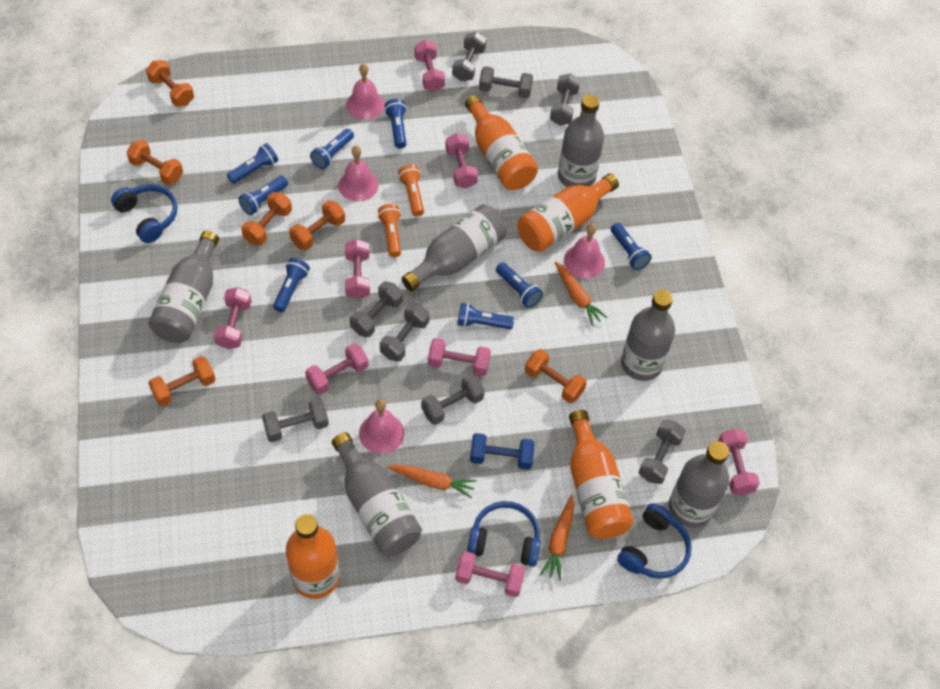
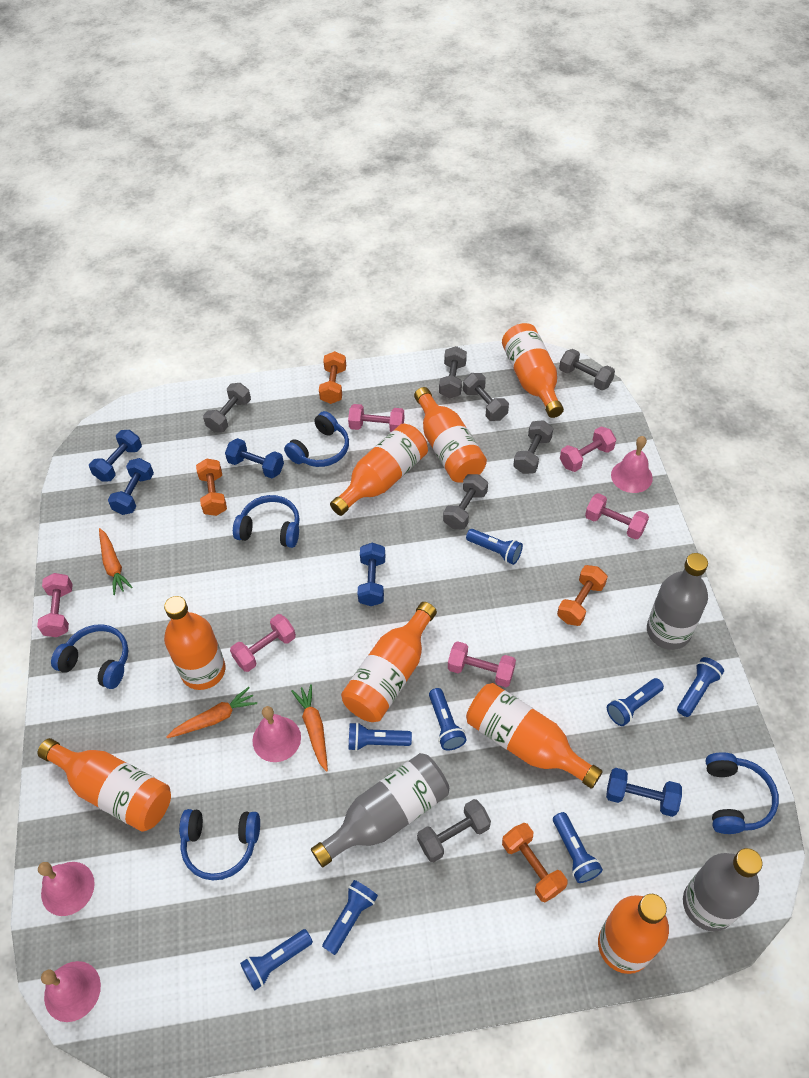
blue dumbbell: 1 -> 5
blue headphones: 3 -> 5
grey bottle: 6 -> 3
grey dumbbell: 8 -> 7
orange bottle: 4 -> 8
orange dumbbell: 6 -> 4
orange flashlight: 2 -> 0
pink dumbbell: 8 -> 6

